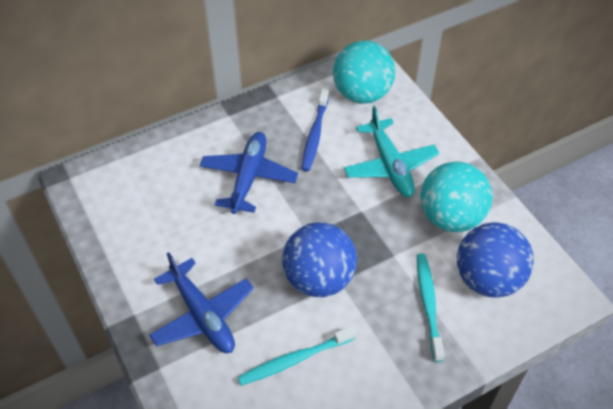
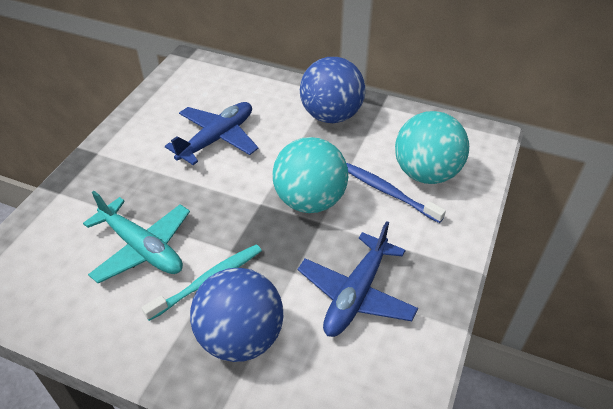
turquoise toothbrush: 2 -> 1

